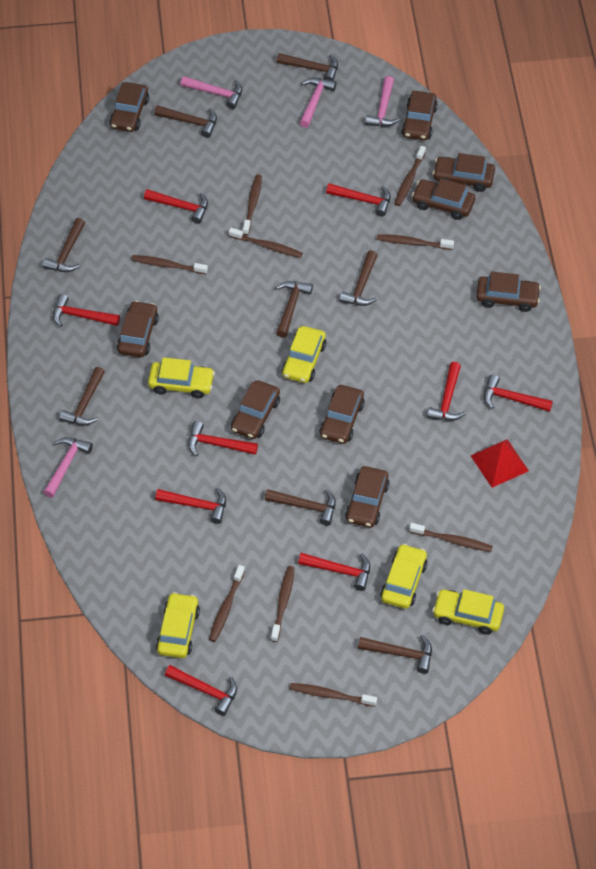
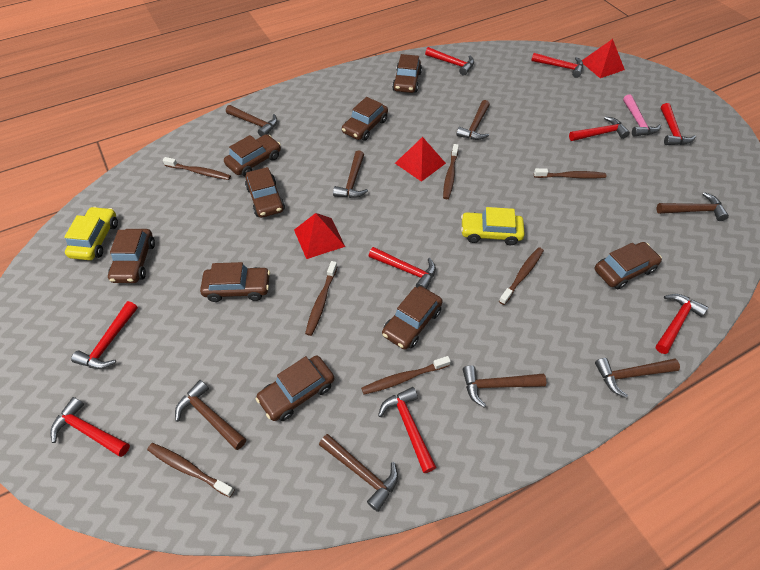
brown toothbrush: 9 -> 7
pink hammer: 4 -> 1
red pyramid: 1 -> 3
yellow car: 5 -> 2

